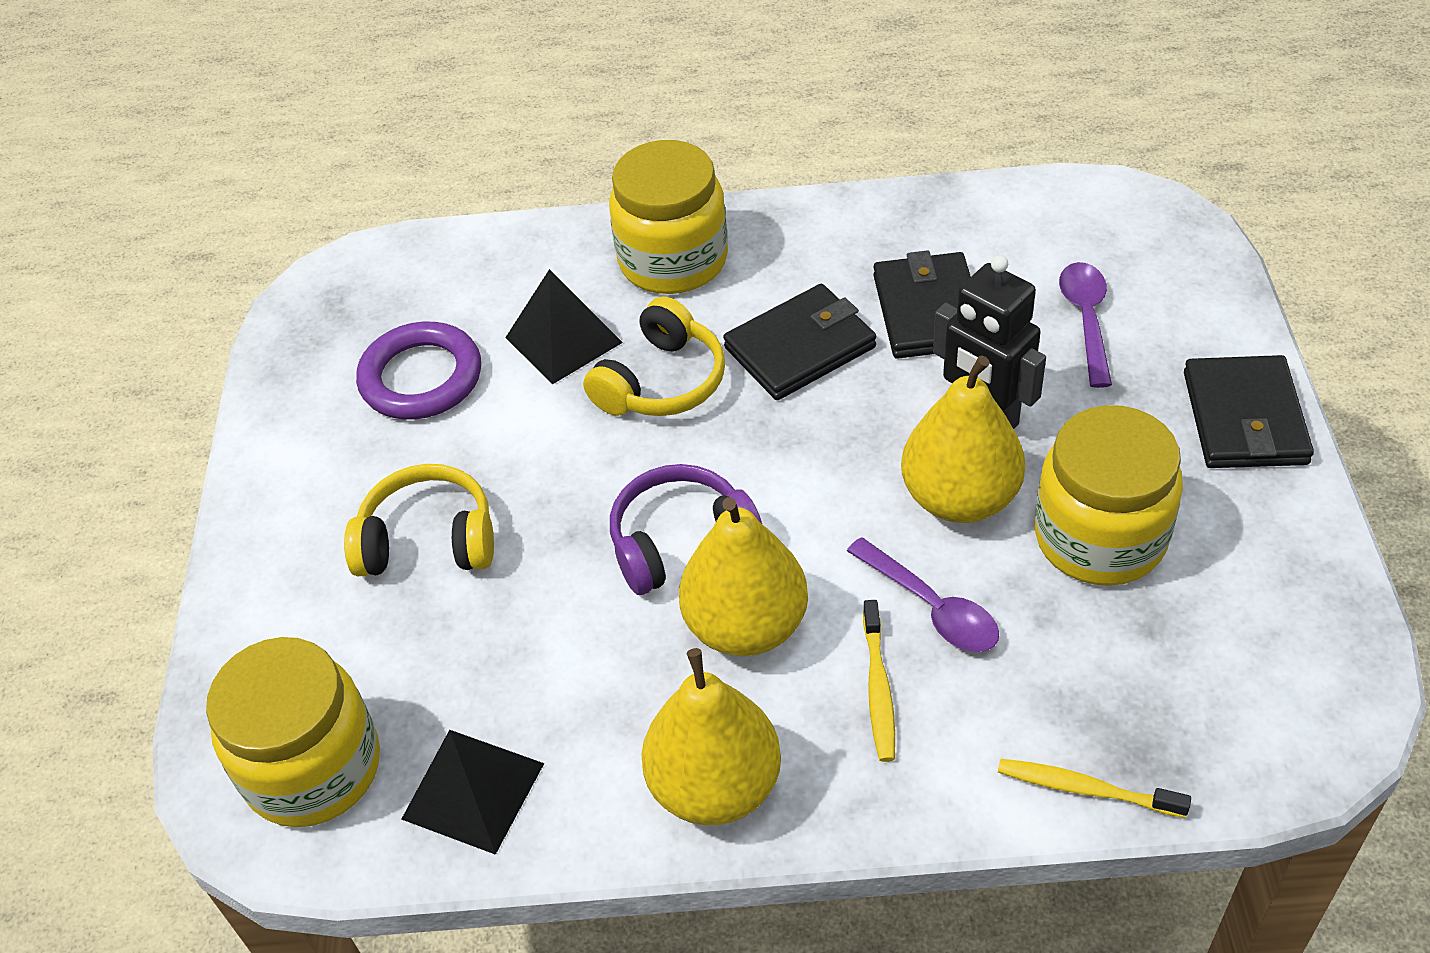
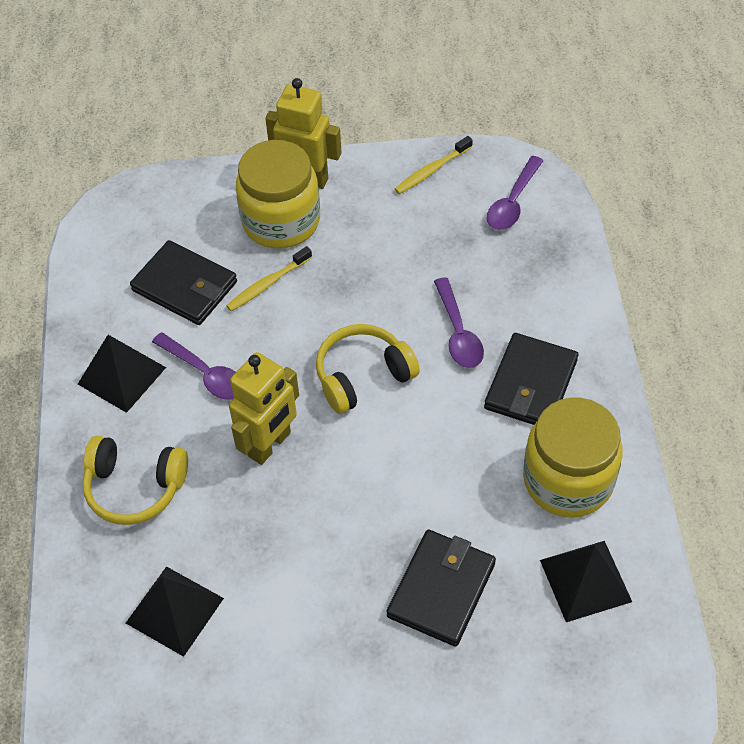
black pyramid: 2 -> 3
black robot: 1 -> 0
purple headphones: 1 -> 0
purple ring: 1 -> 0
purple spoon: 2 -> 3
yellow jar: 3 -> 2
yellow pear: 3 -> 0
yellow robot: 0 -> 2

